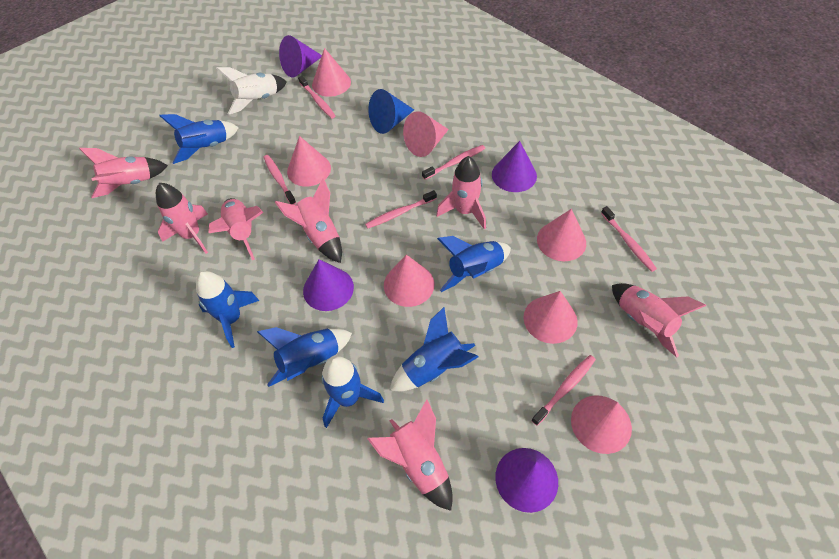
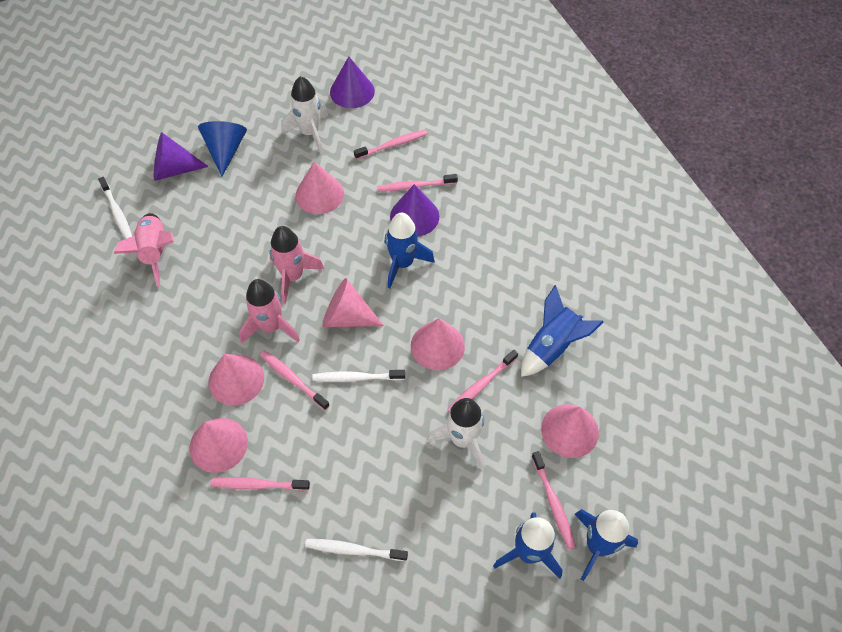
blue rocket: 6 -> 4
pink cone: 7 -> 6
pink rocket: 7 -> 3
purple cone: 4 -> 3
white rocket: 1 -> 2
white toothbrush: 0 -> 3

